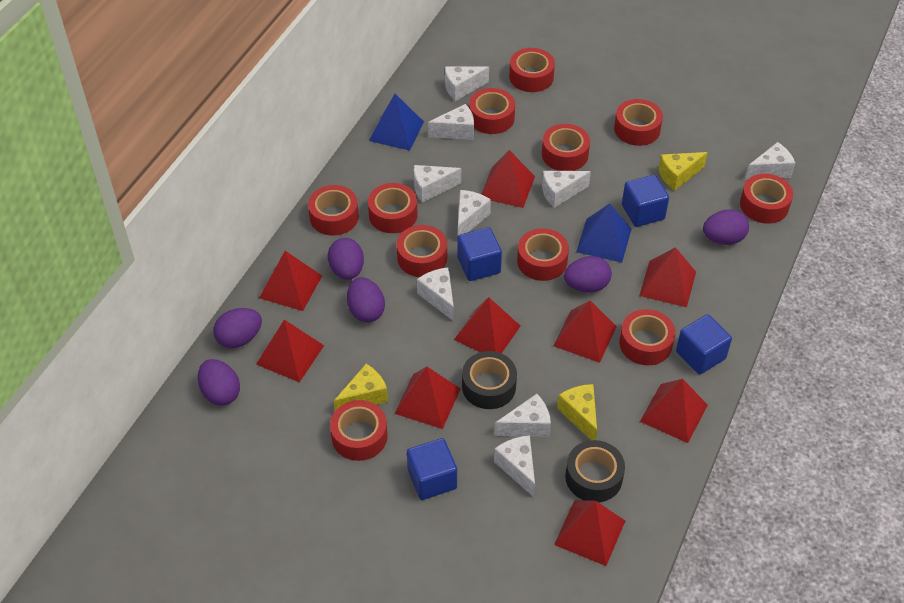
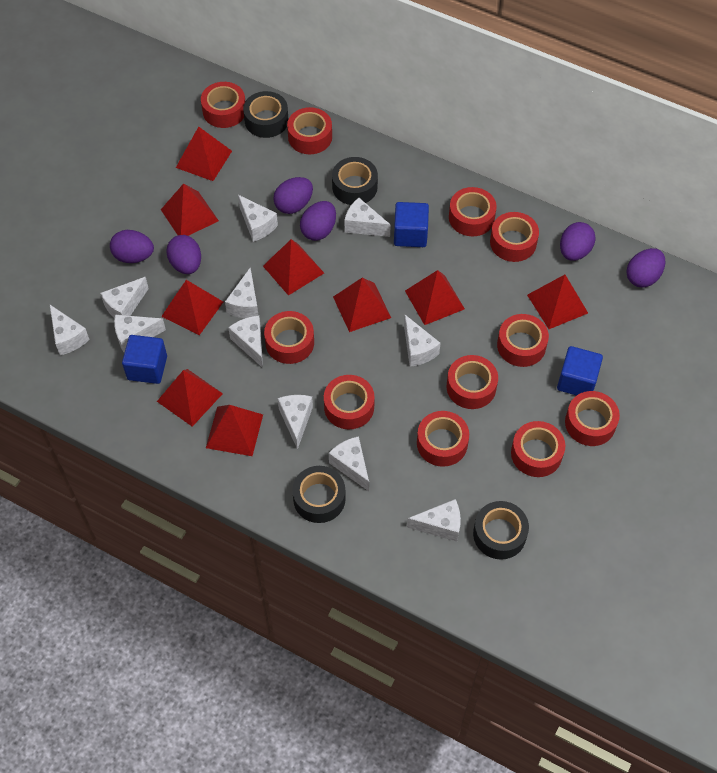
black tape: 2 -> 4
blue cube: 4 -> 3
blue pyramid: 2 -> 0
white cheese: 9 -> 11
yellow cheese: 3 -> 0

